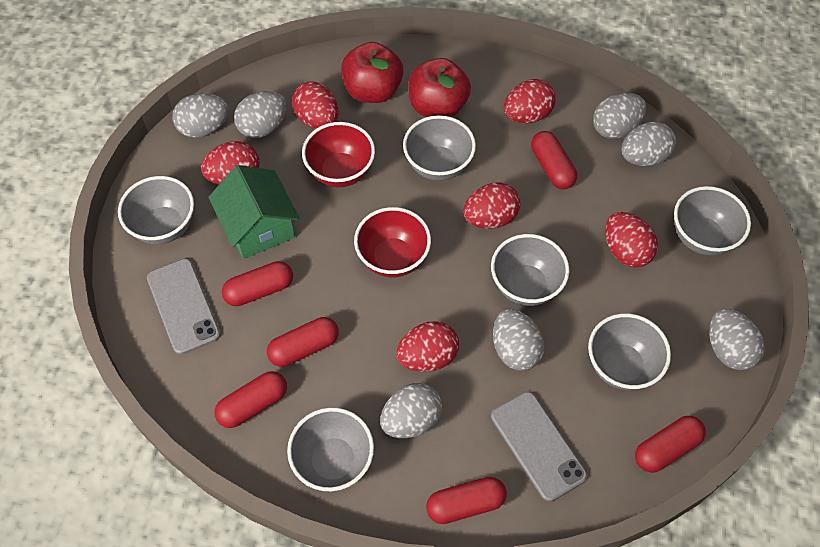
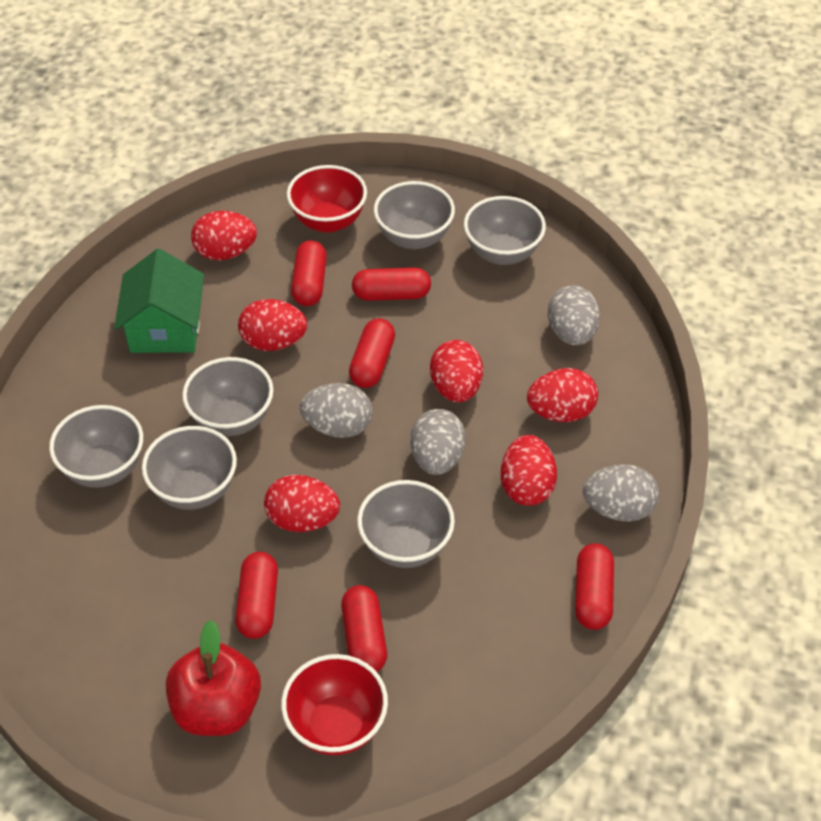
grey egg: 7 -> 4
grey phone: 2 -> 0
red apple: 2 -> 1

